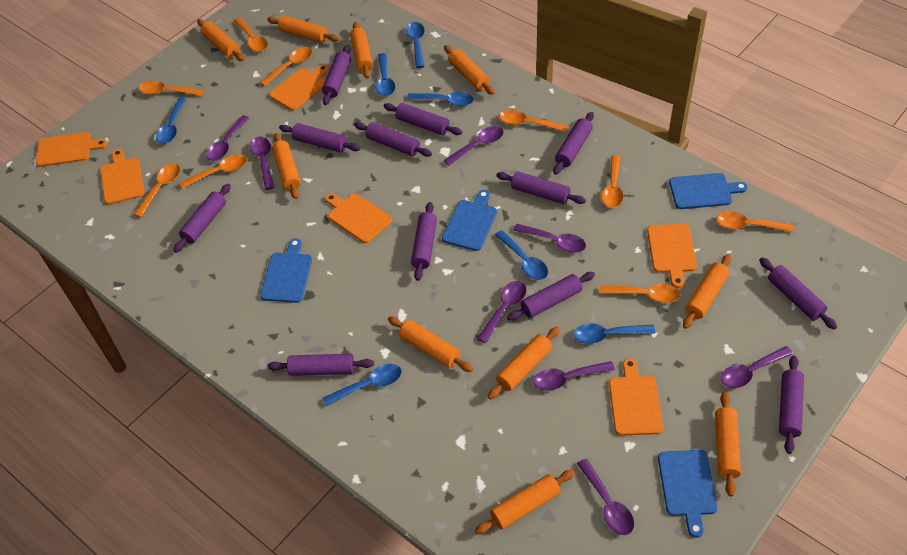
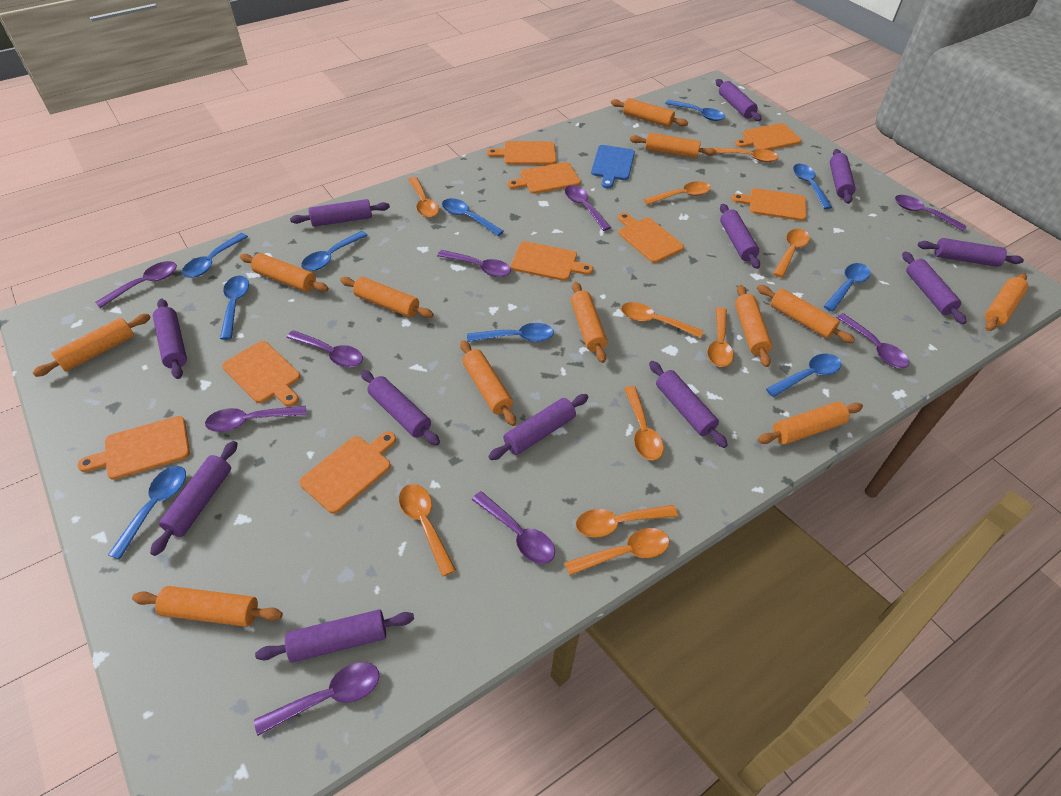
blue cutting board: 4 -> 1
blue spoon: 7 -> 10
orange cutting board: 6 -> 9
orange rolling pin: 10 -> 12
orange spoon: 9 -> 10
purple spoon: 8 -> 9

